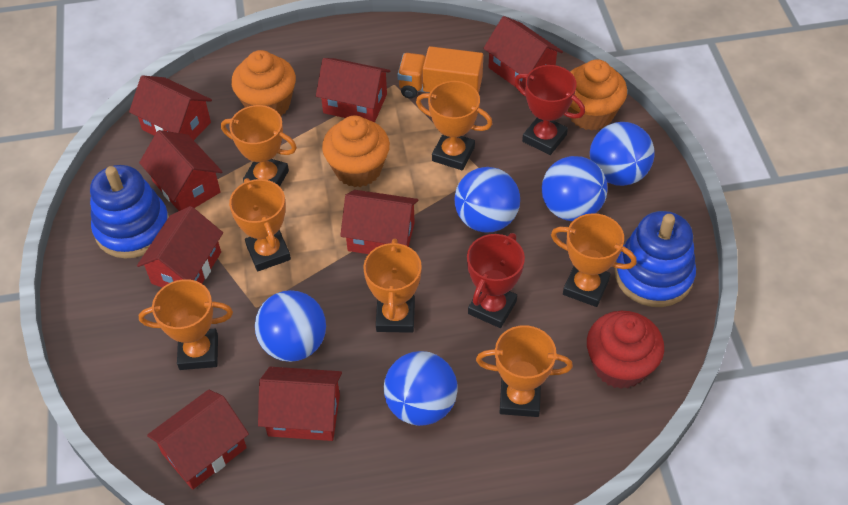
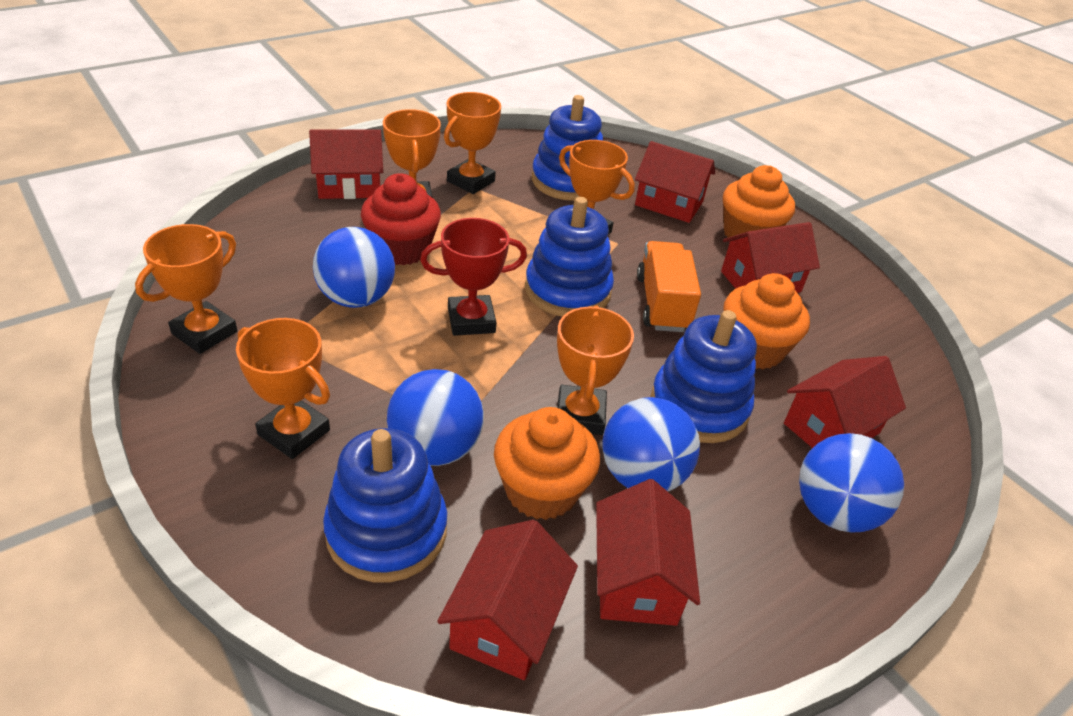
blue ball: 5 -> 4
blue stacking toy: 2 -> 4
orange trophy: 7 -> 6
red house: 8 -> 6
red trophy: 2 -> 1

